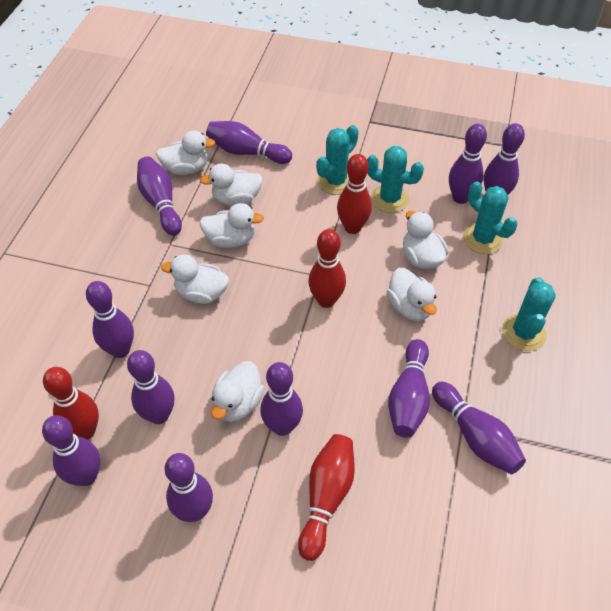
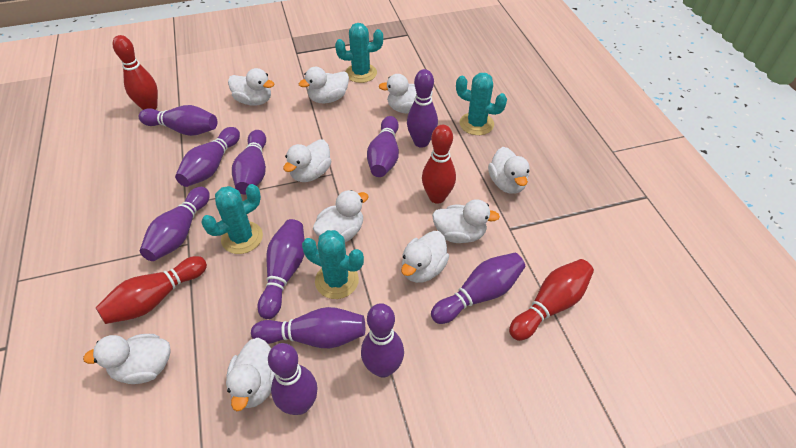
white duck: 7 -> 10

